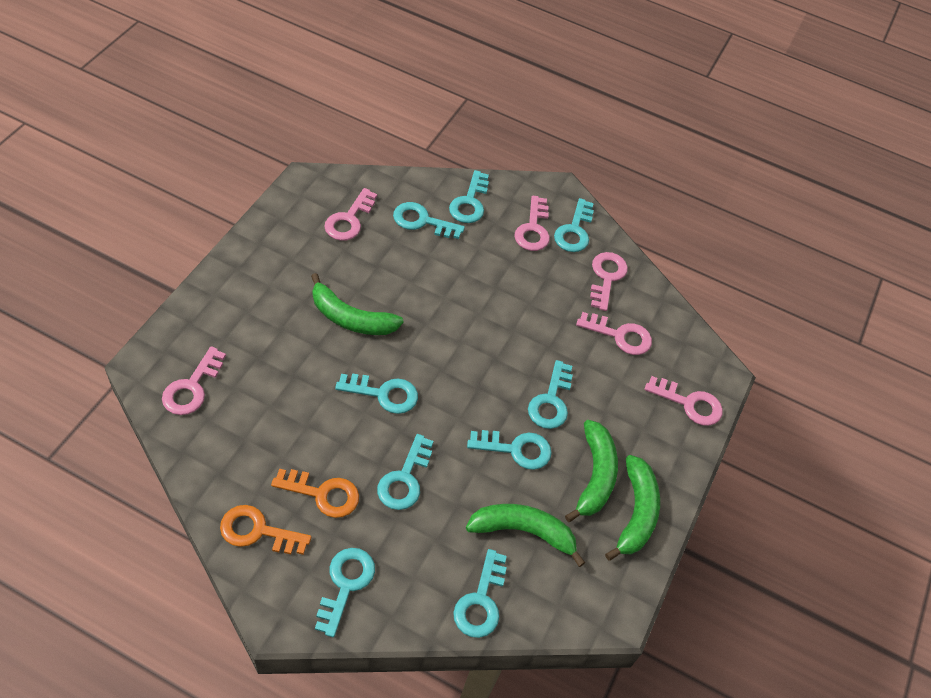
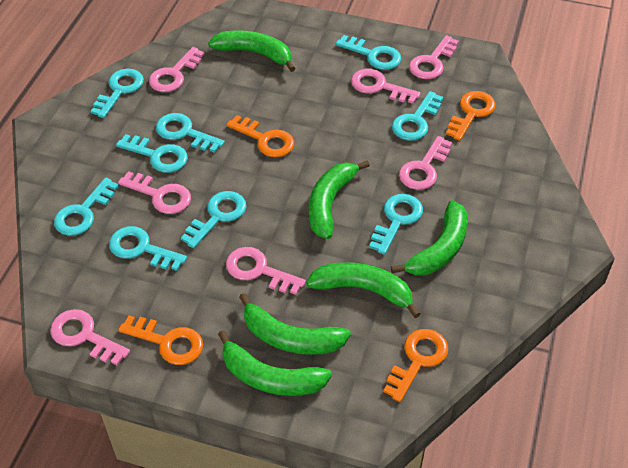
green banana: 4 -> 6
orange key: 2 -> 4
pink key: 6 -> 7

